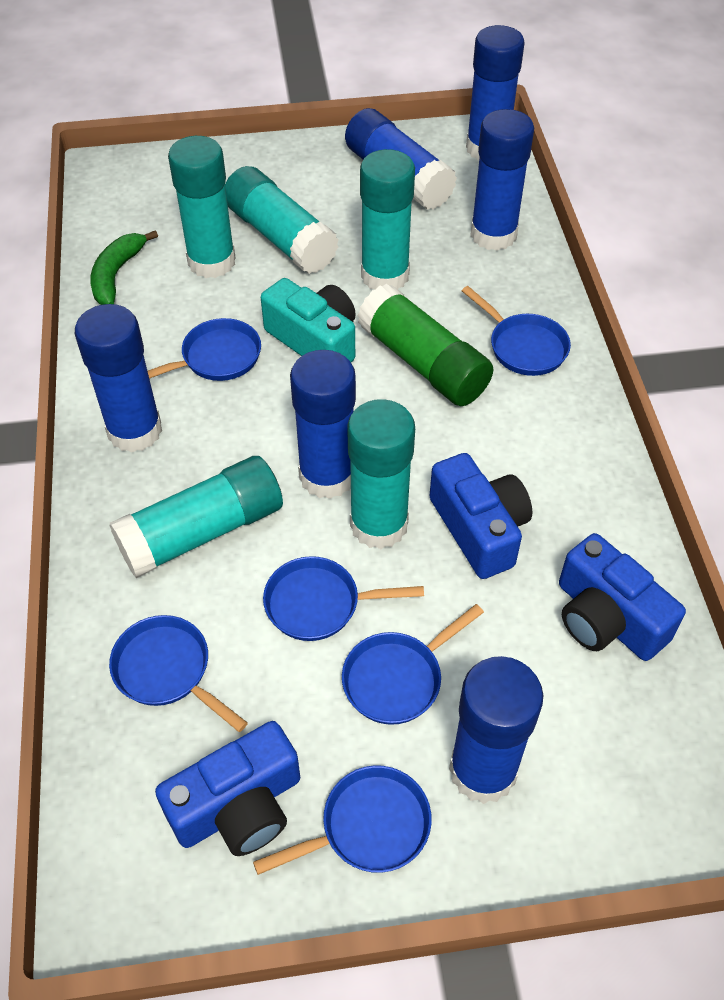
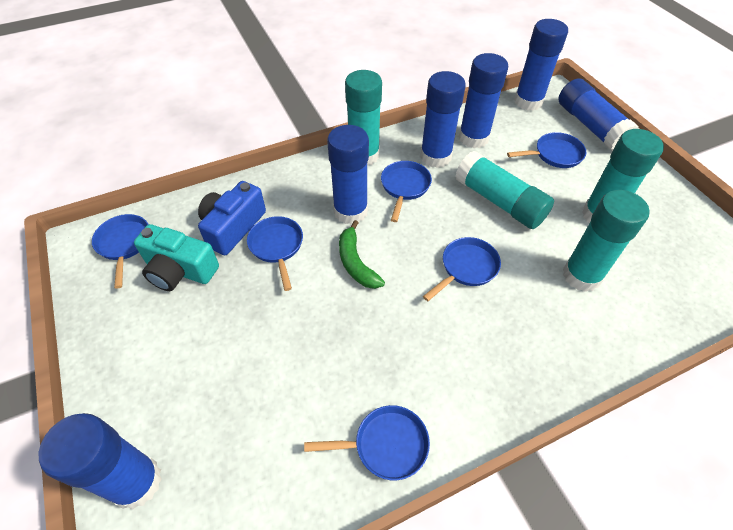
blue camera: 3 -> 1
green glue stick: 1 -> 0
turquoise glue stick: 5 -> 4

